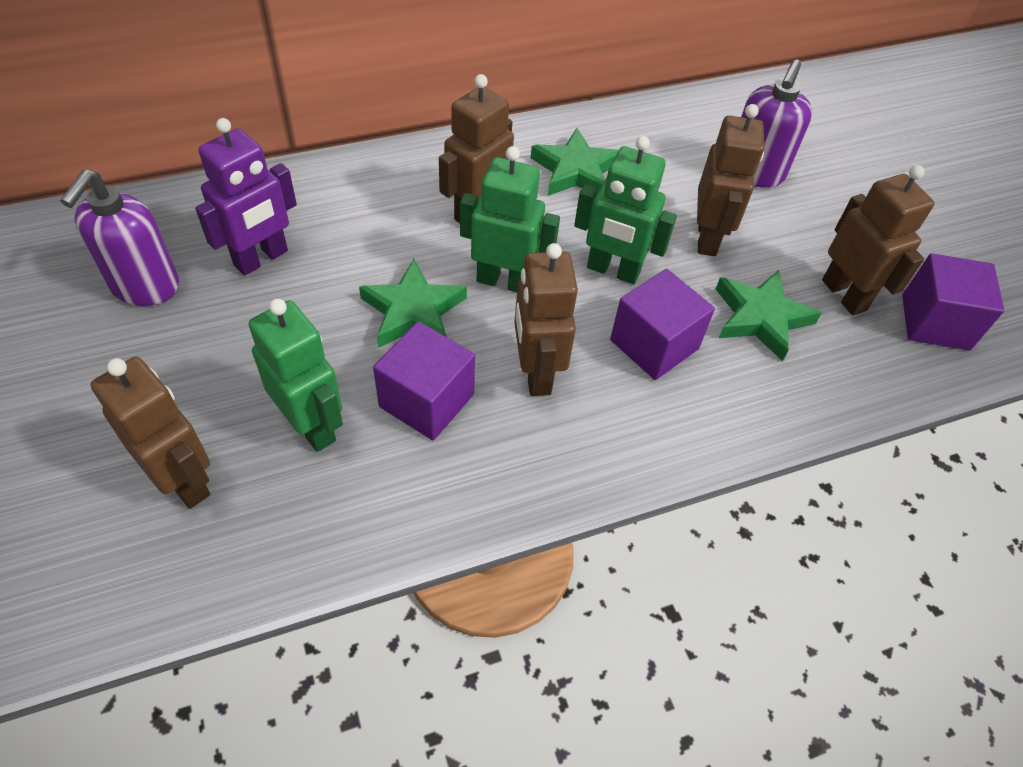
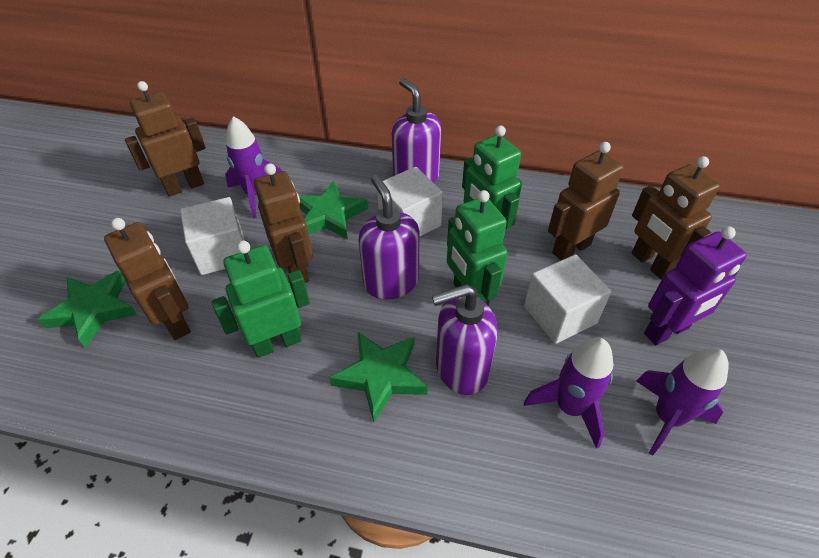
purple cube: 3 -> 0
purple rocket: 0 -> 3
purple soap dispenser: 2 -> 3
white cube: 0 -> 3

